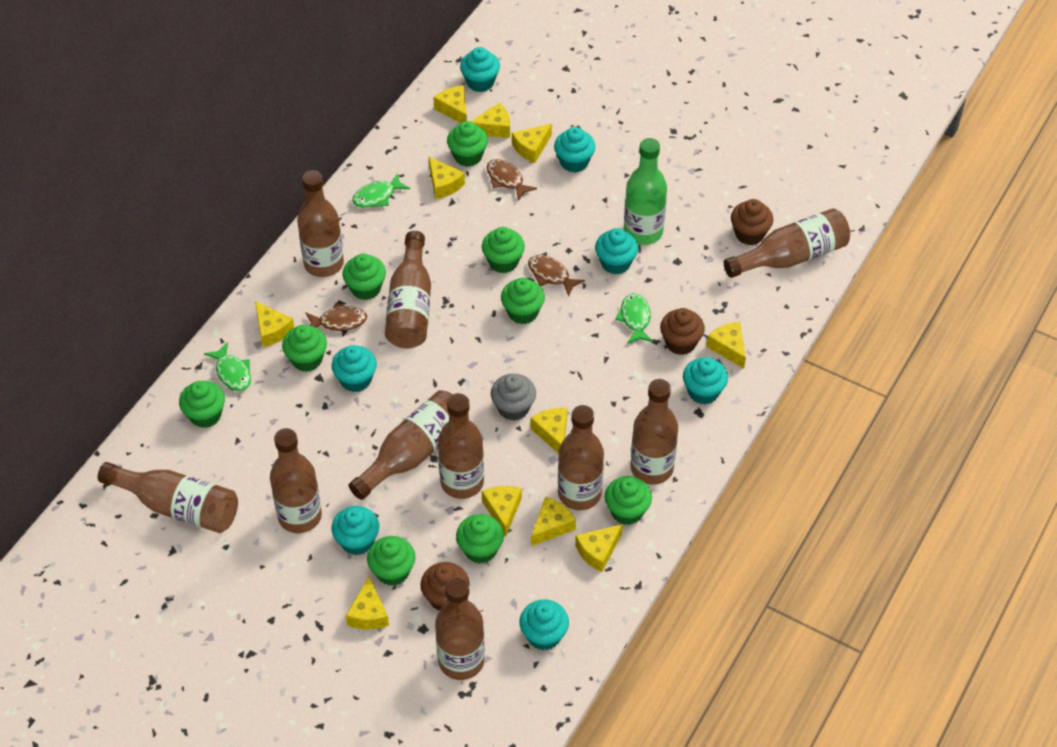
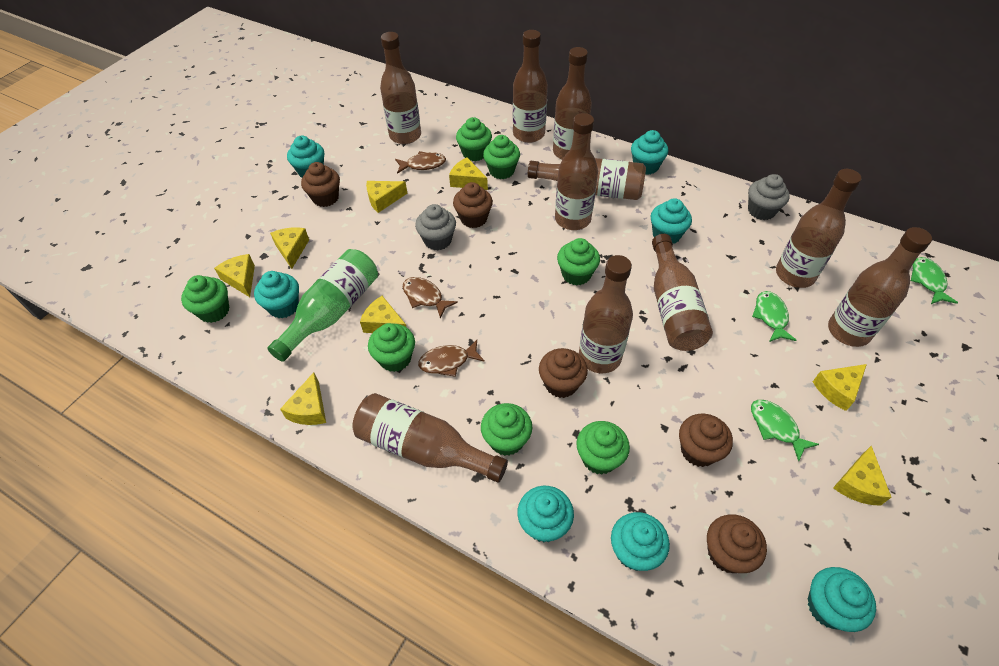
brown cupcake: 3 -> 5
green cupcake: 9 -> 7
grey cupcake: 1 -> 2
yellow cheese: 11 -> 8

